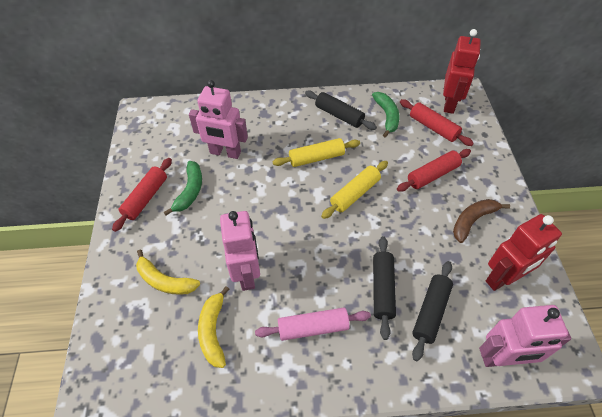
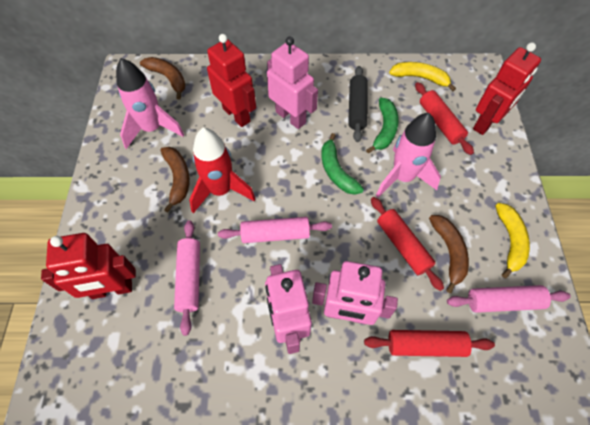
black rolling pin: 3 -> 1
brown banana: 1 -> 3
pink rocket: 0 -> 2
pink rolling pin: 1 -> 3
red robot: 2 -> 3
red rocket: 0 -> 1
yellow rolling pin: 2 -> 0

